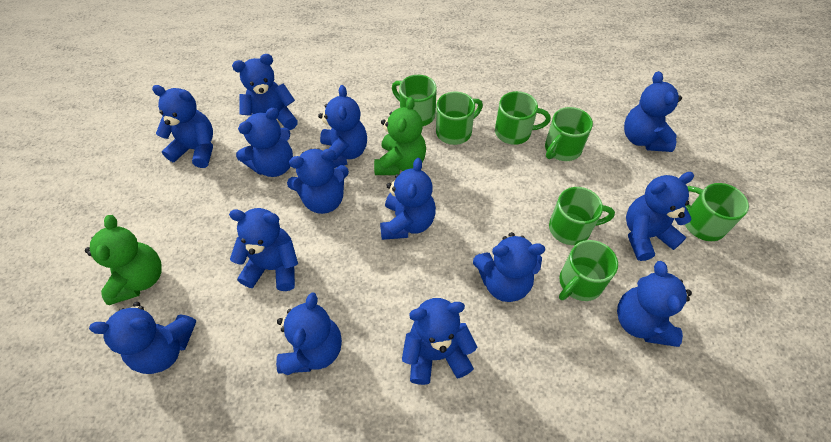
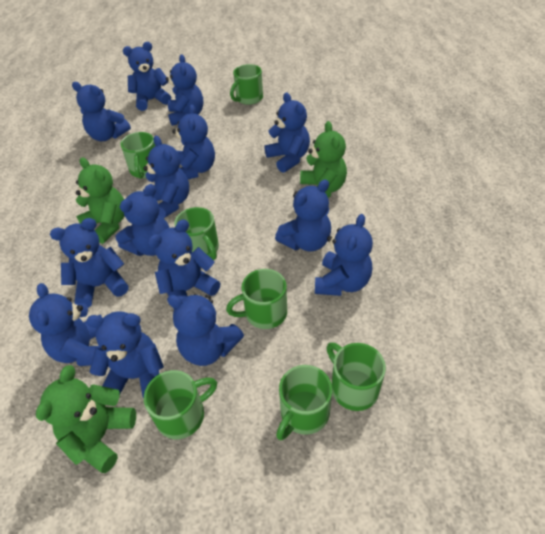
green teddy bear: 2 -> 3

